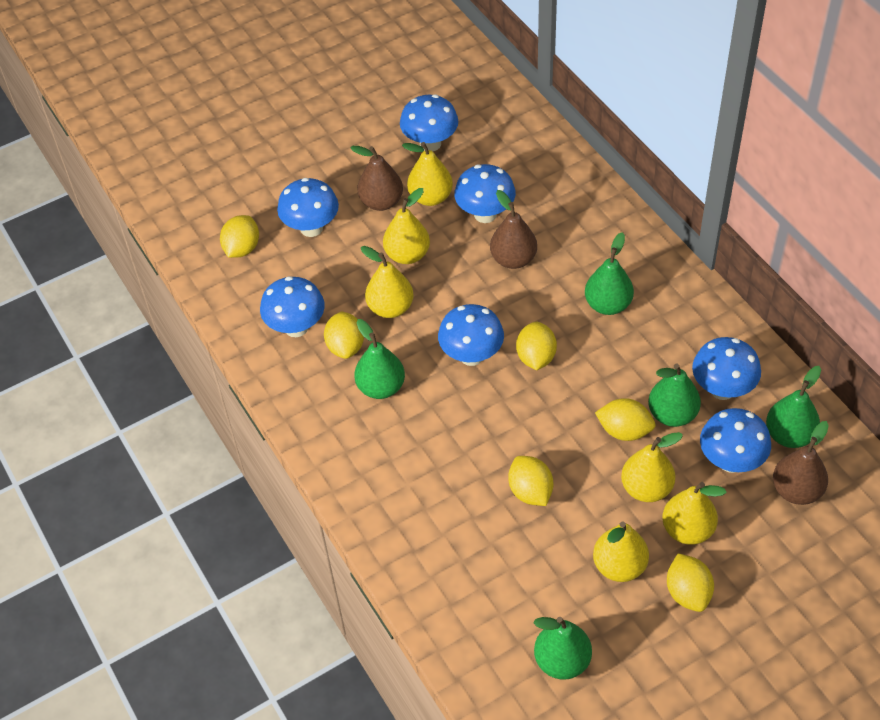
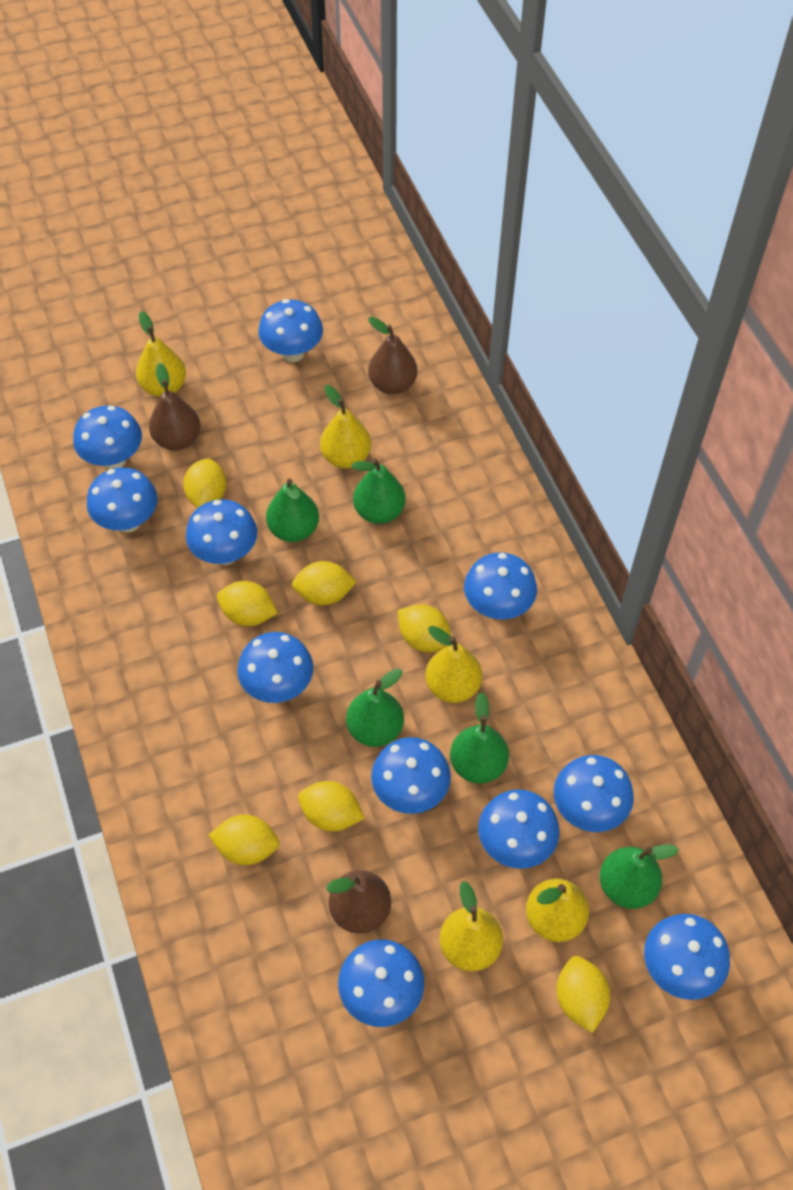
blue mushroom: 7 -> 11
yellow lemon: 6 -> 7
yellow pear: 6 -> 5

